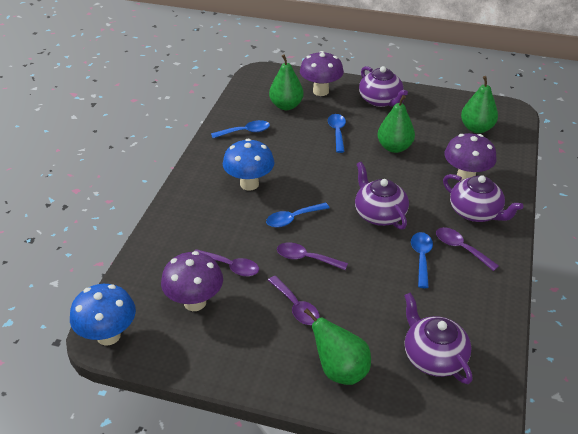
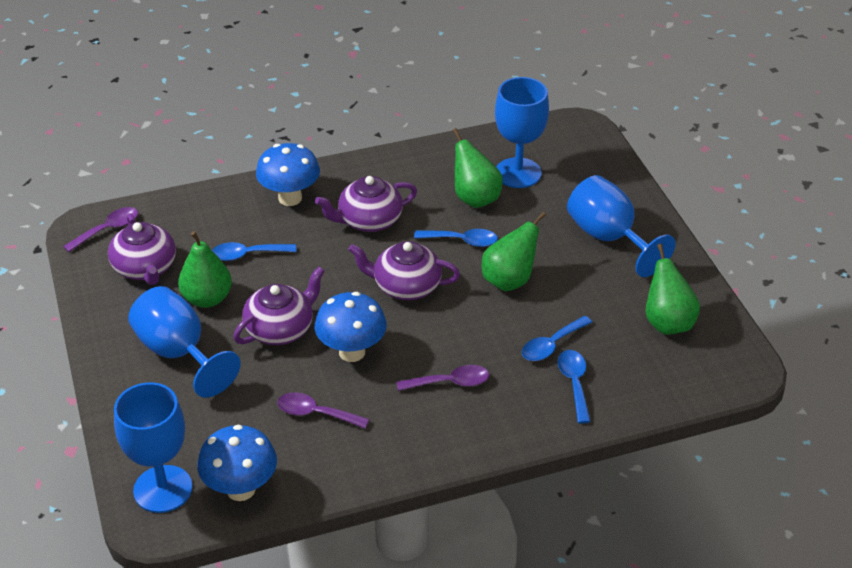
blue goblet: 0 -> 4
blue mushroom: 2 -> 3
purple mushroom: 3 -> 0
purple spoon: 4 -> 3

